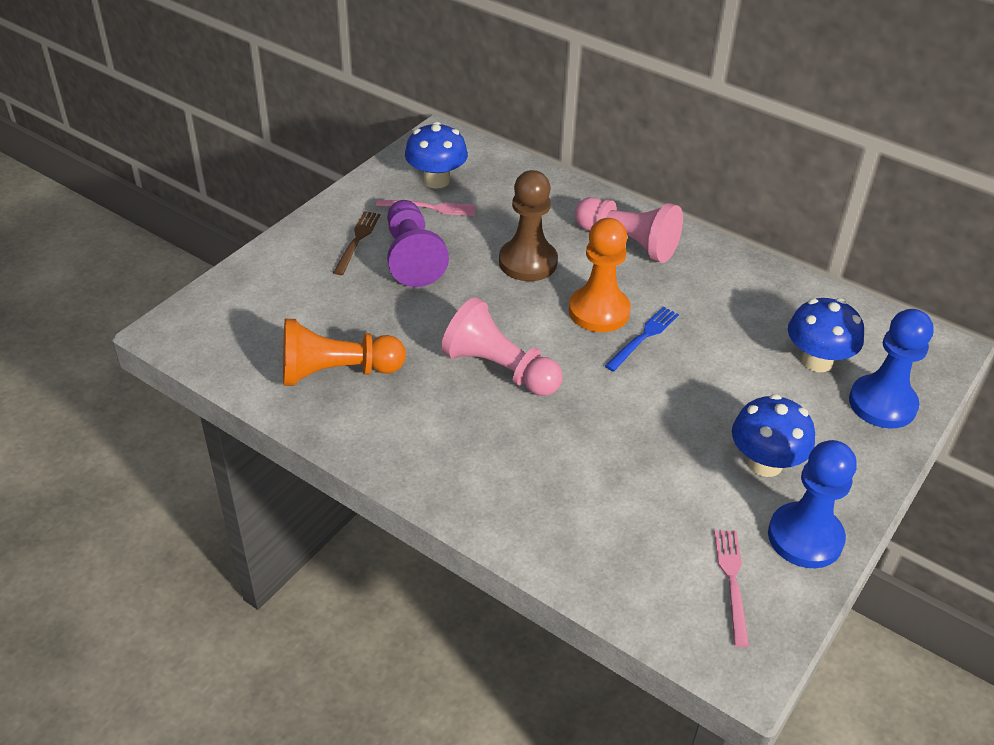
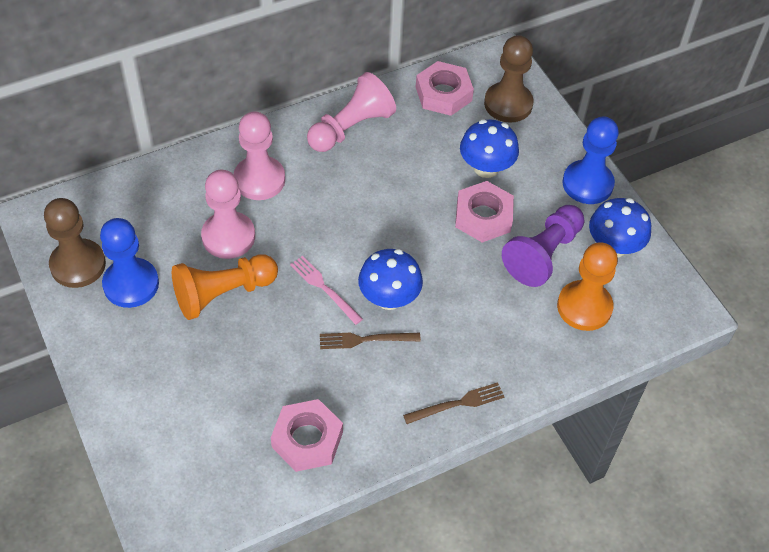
blue fork: 1 -> 0
brown fork: 1 -> 2
brown pawn: 1 -> 2
pink fork: 2 -> 1
pink nut: 0 -> 3
pink pawn: 2 -> 3

